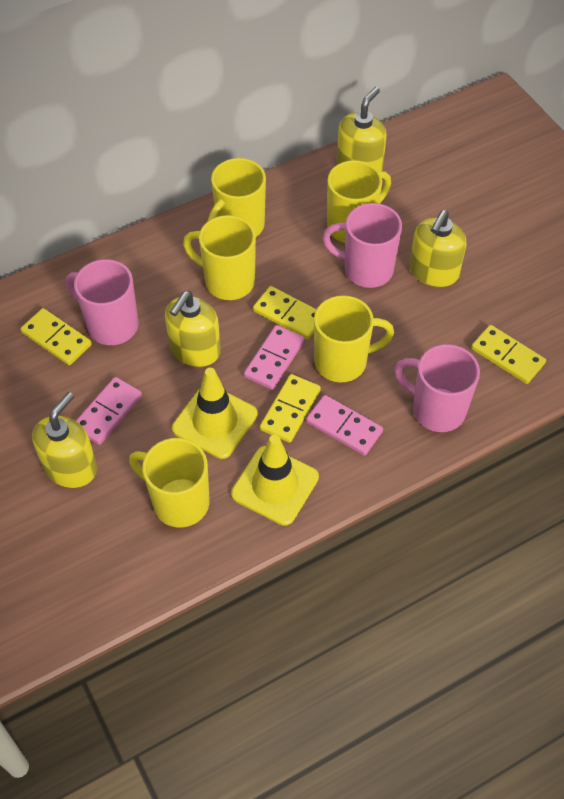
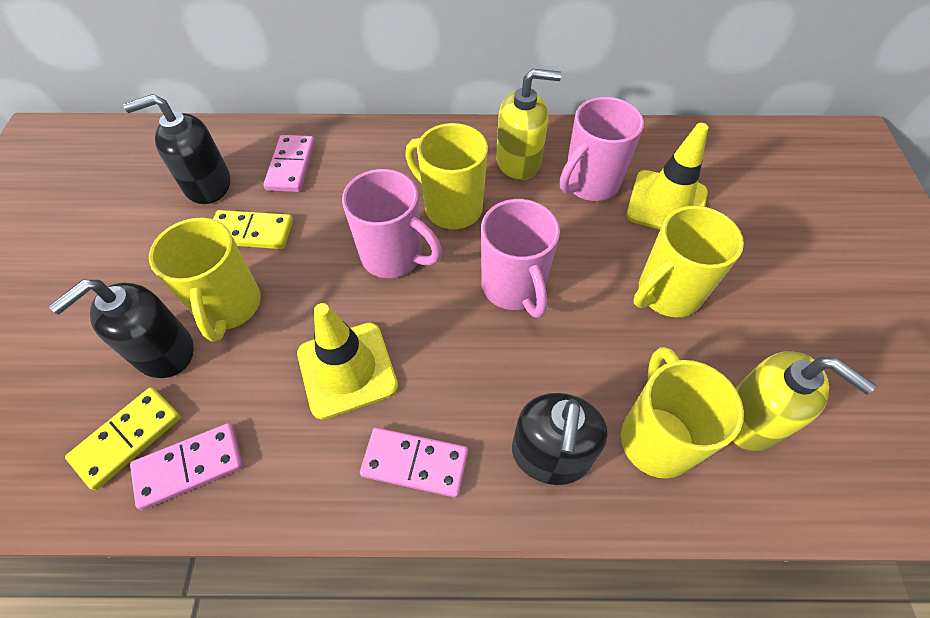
black soap dispenser: 0 -> 3
yellow domino: 4 -> 2
yellow mug: 5 -> 4
yellow soap dispenser: 4 -> 2

